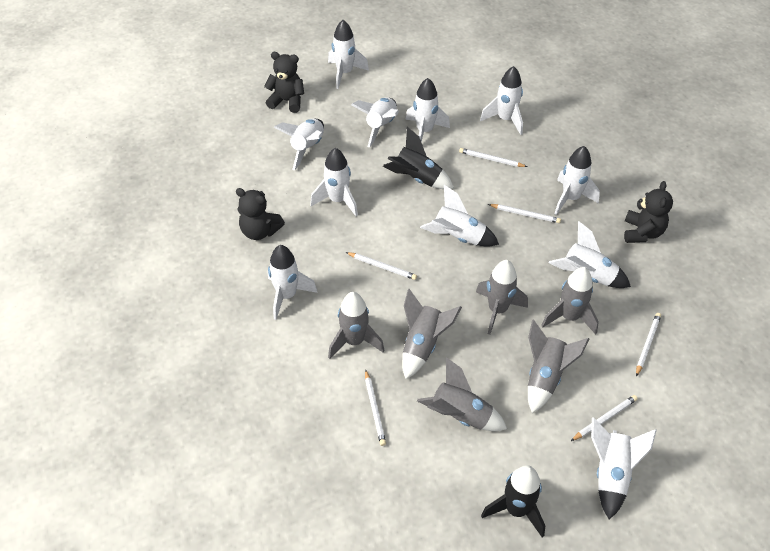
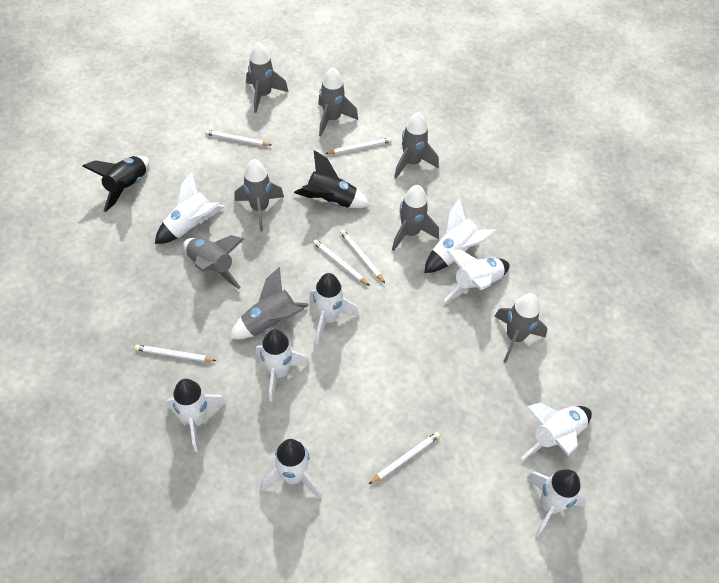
black teddy bear: 3 -> 0
grey rocket: 6 -> 8
white rocket: 11 -> 9

